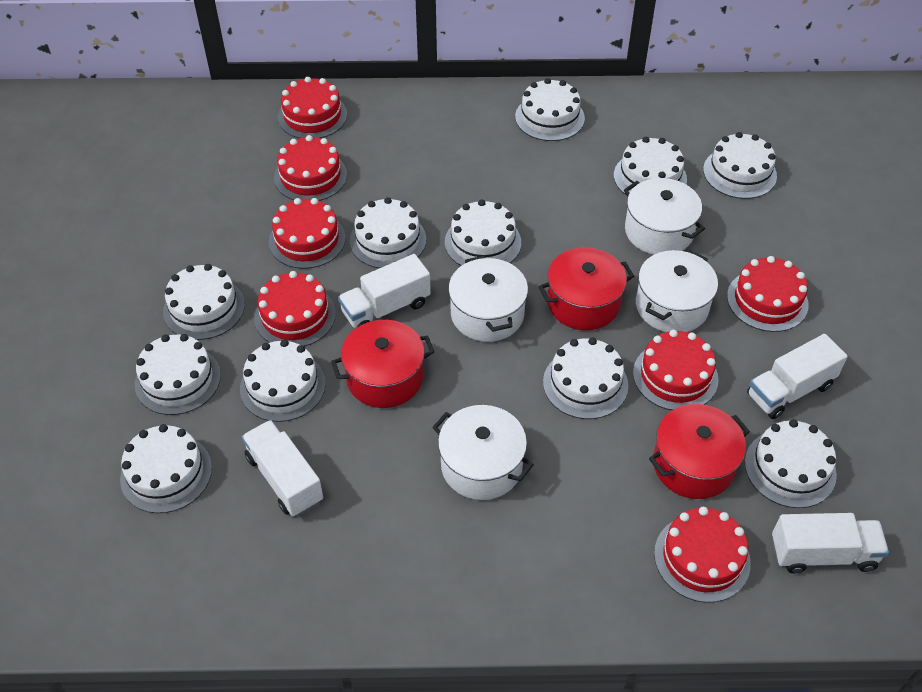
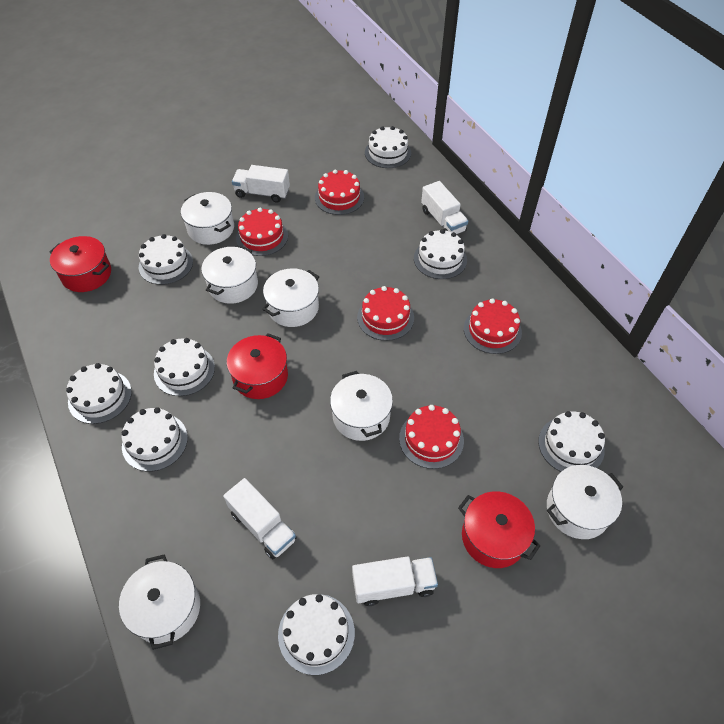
red cake: 7 -> 5
white cake: 11 -> 8
white pot: 4 -> 6

